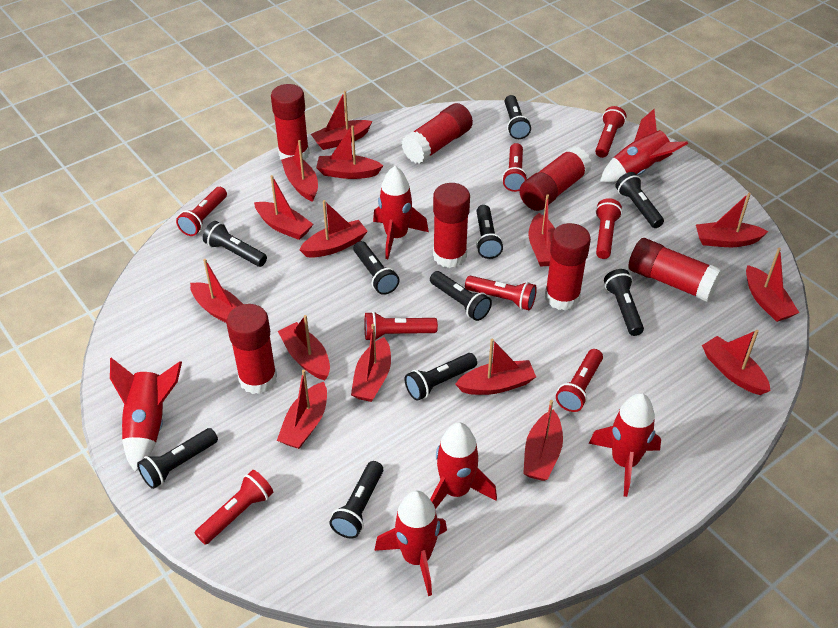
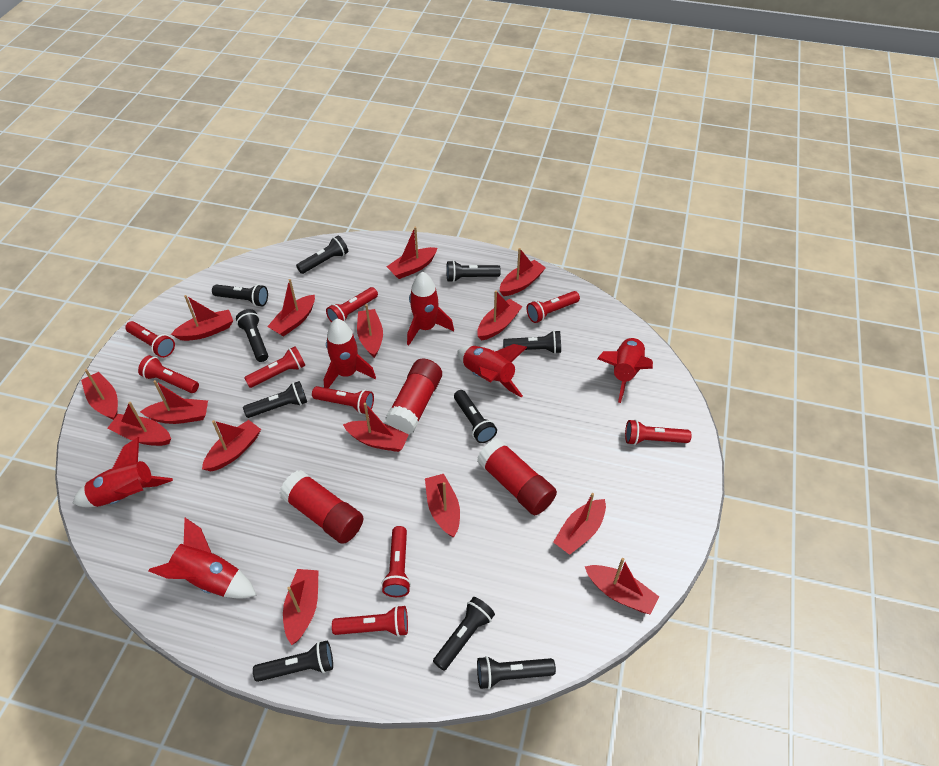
red flashlight: 8 -> 9
red glue stick: 7 -> 3

